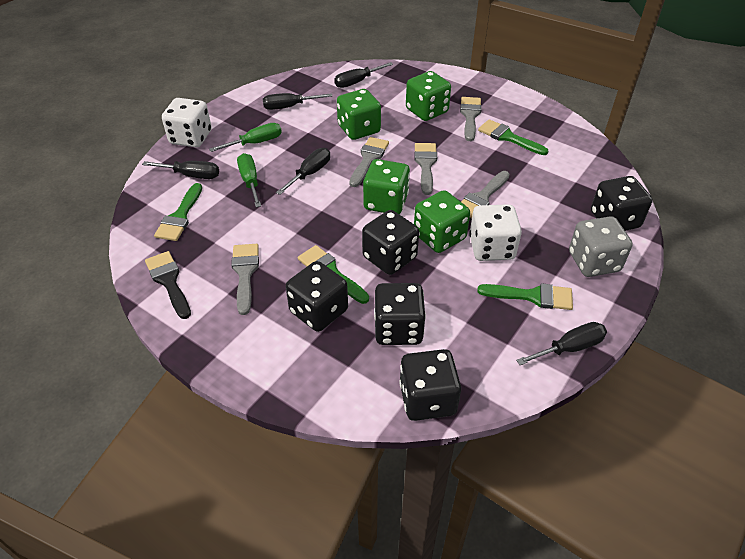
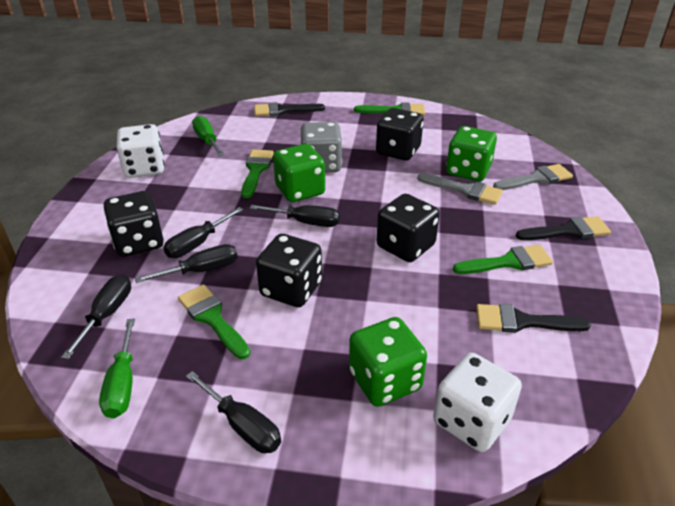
black brush: 1 -> 3
black dice: 5 -> 4
green dice: 4 -> 3
grey brush: 5 -> 2

